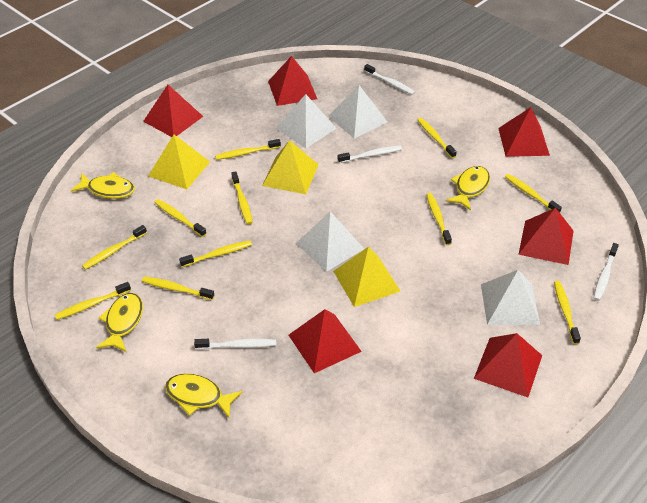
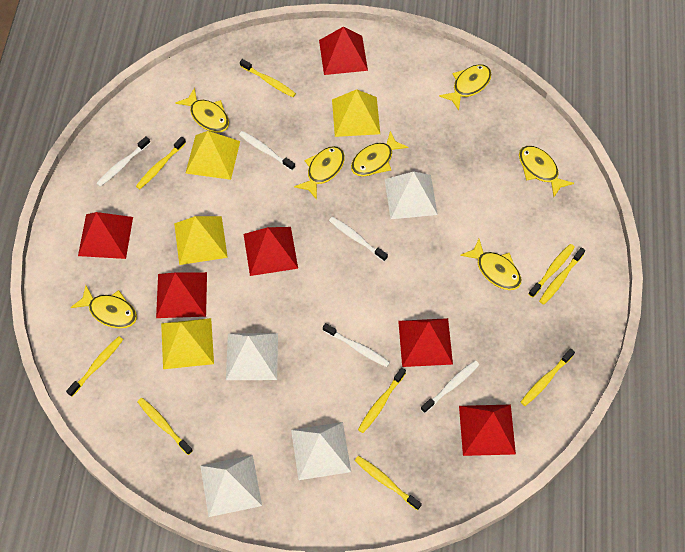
white toothbrush: 4 -> 5
yellow fish: 4 -> 7
yellow pyramid: 3 -> 4
yellow toothbrush: 11 -> 9

